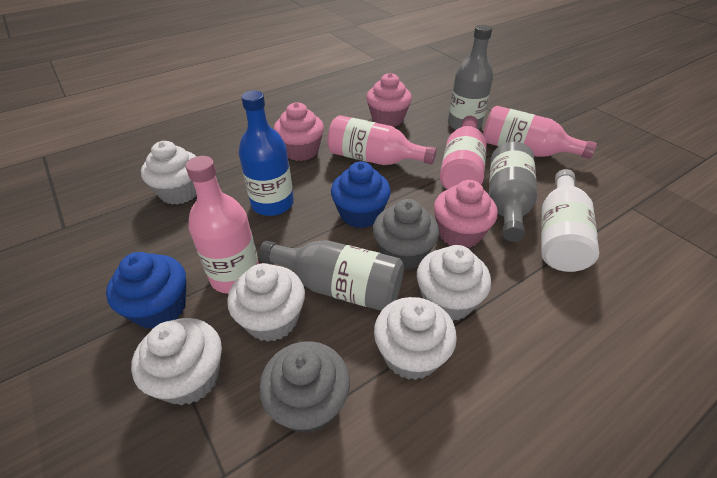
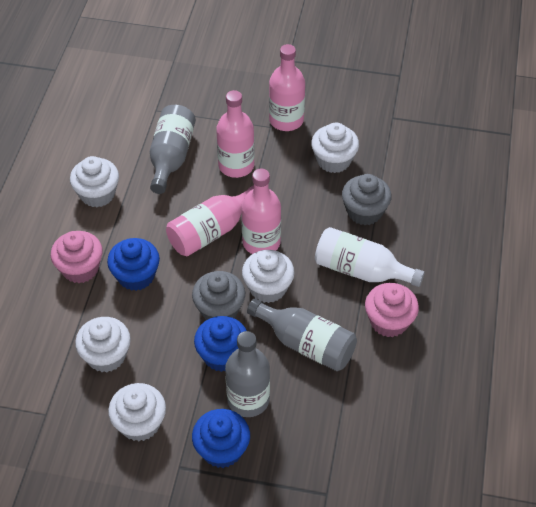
blue bottle: 1 -> 0
blue cupcake: 2 -> 3
pink cupcake: 3 -> 2

